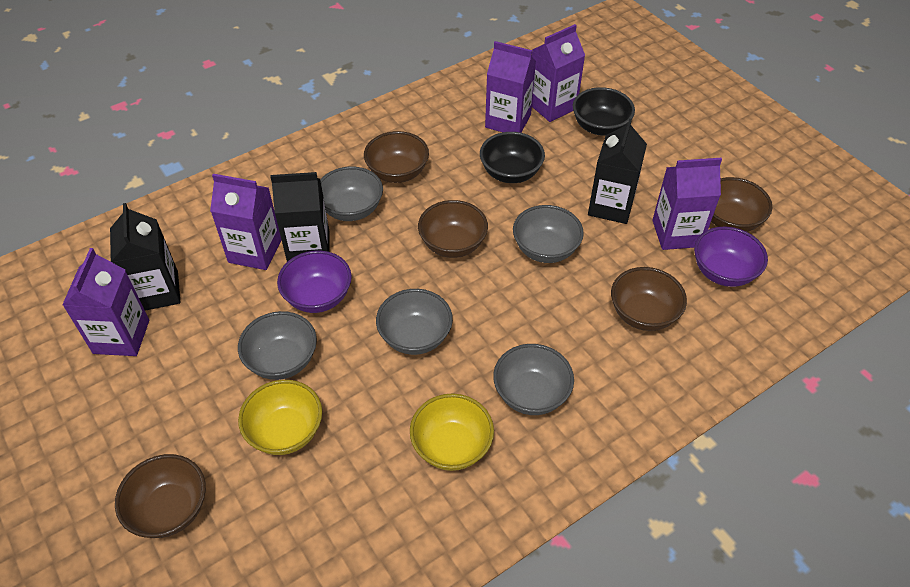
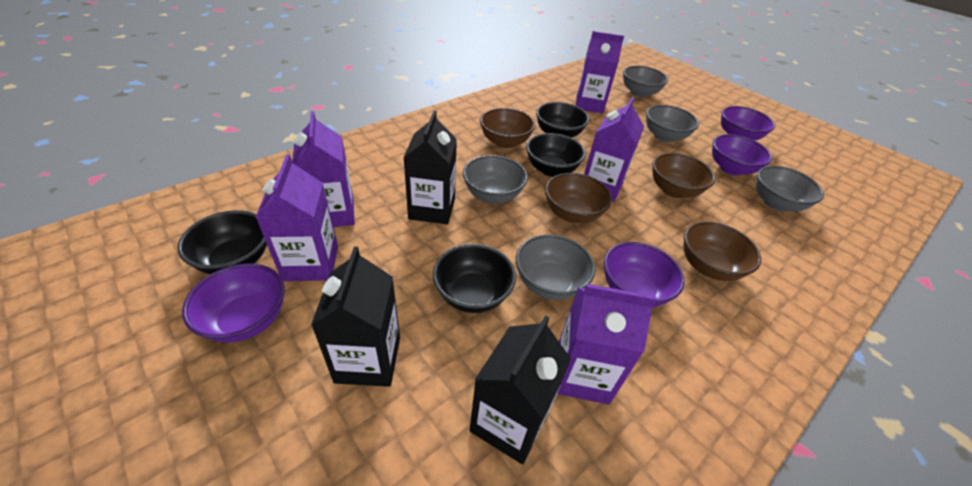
black bowl: 2 -> 4
brown bowl: 5 -> 4
purple bowl: 2 -> 4
yellow bowl: 2 -> 0

